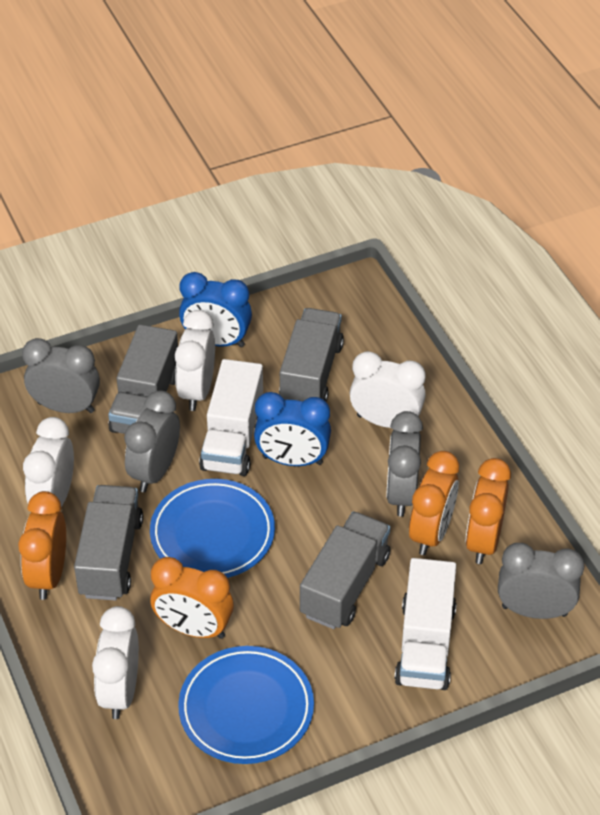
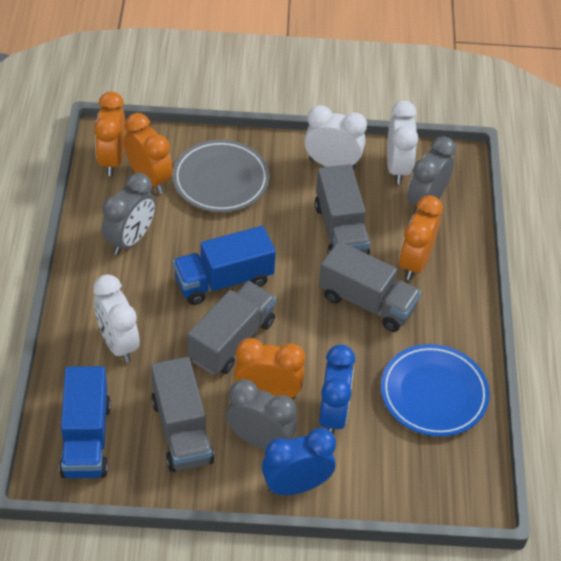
blue plate: 2 -> 1
blue truck: 0 -> 2
grey clock: 4 -> 3
grey plate: 0 -> 1
white clock: 4 -> 3
white truck: 2 -> 0

